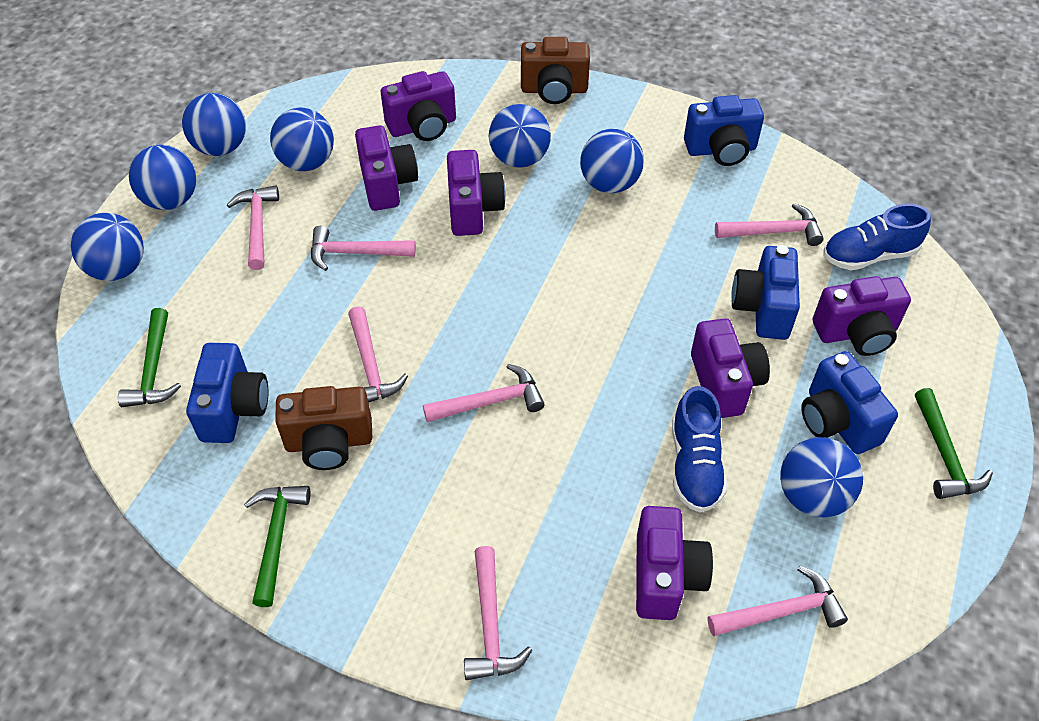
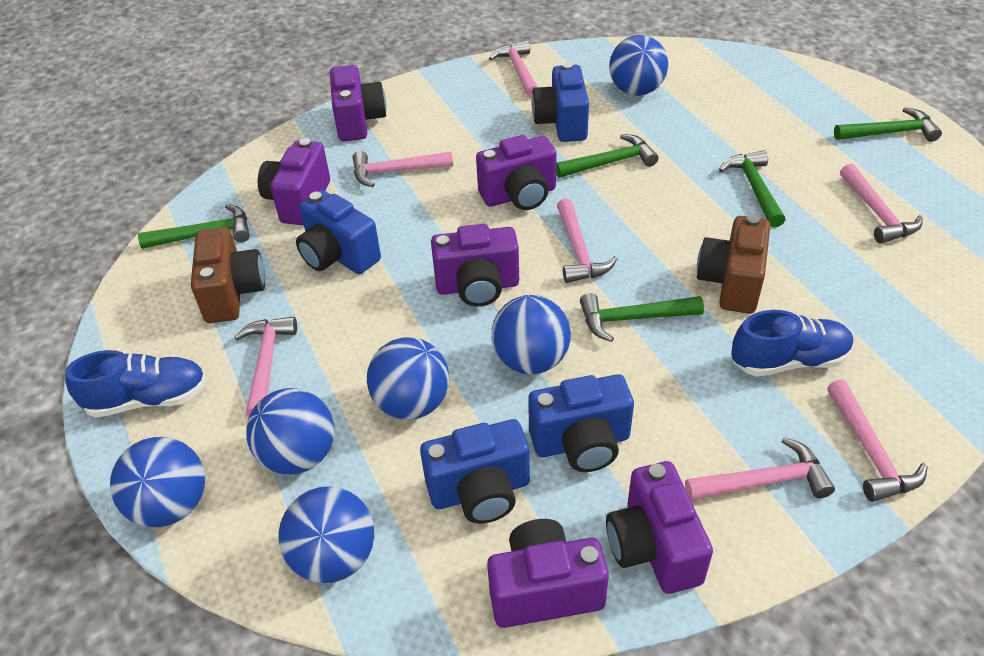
blue ball: 7 -> 6
green hammer: 3 -> 5

